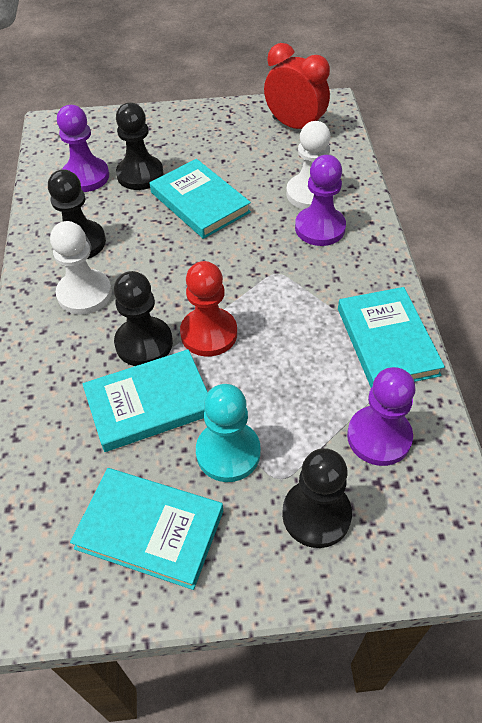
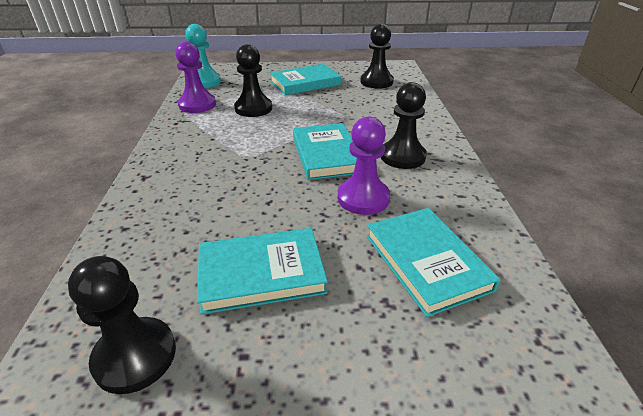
purple pawn: 3 -> 2
red clock: 1 -> 0
red pawn: 1 -> 0
white pawn: 2 -> 0

